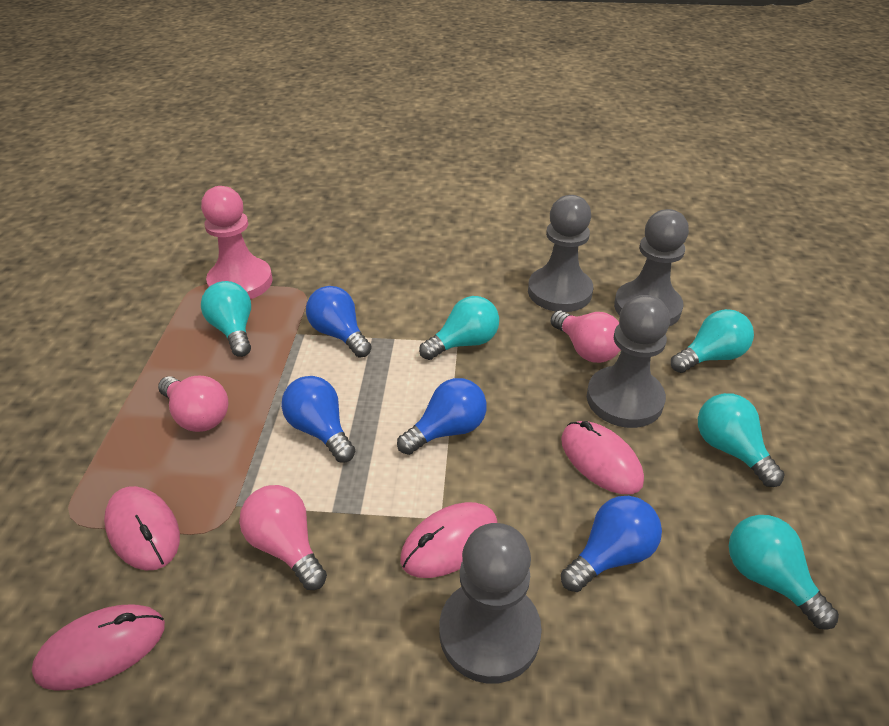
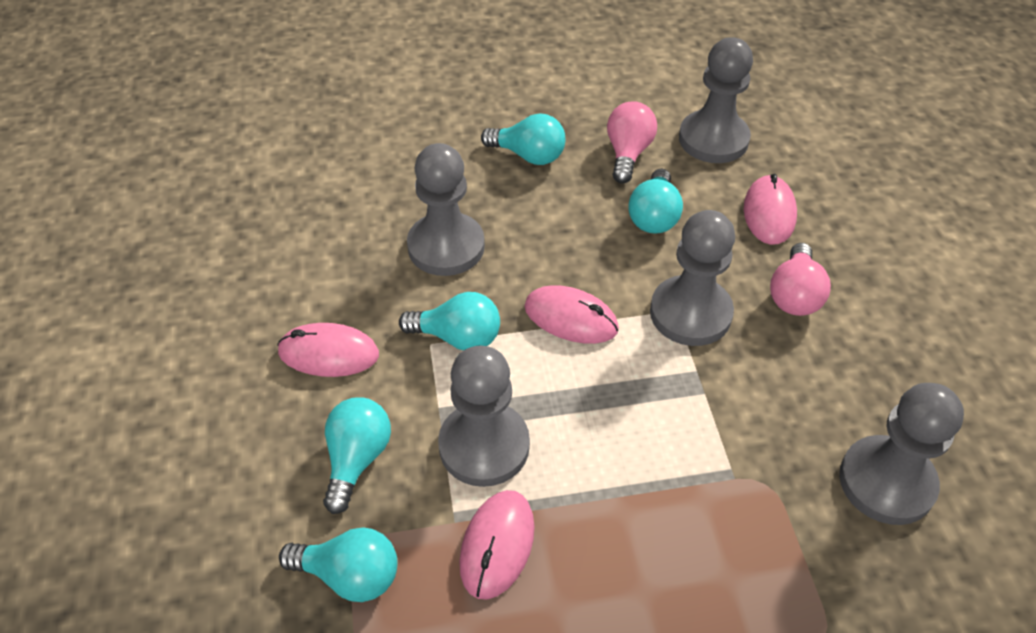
blue light bulb: 4 -> 0
grey pawn: 4 -> 5
pink light bulb: 3 -> 2
pink pawn: 1 -> 0

